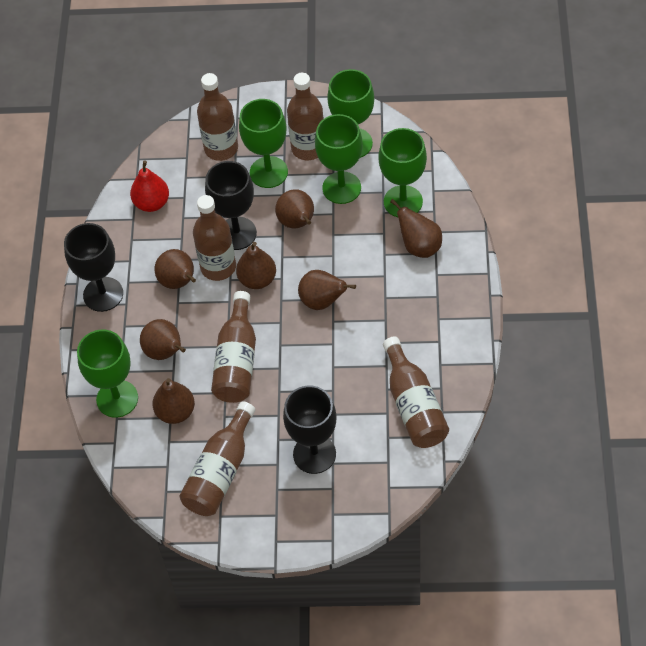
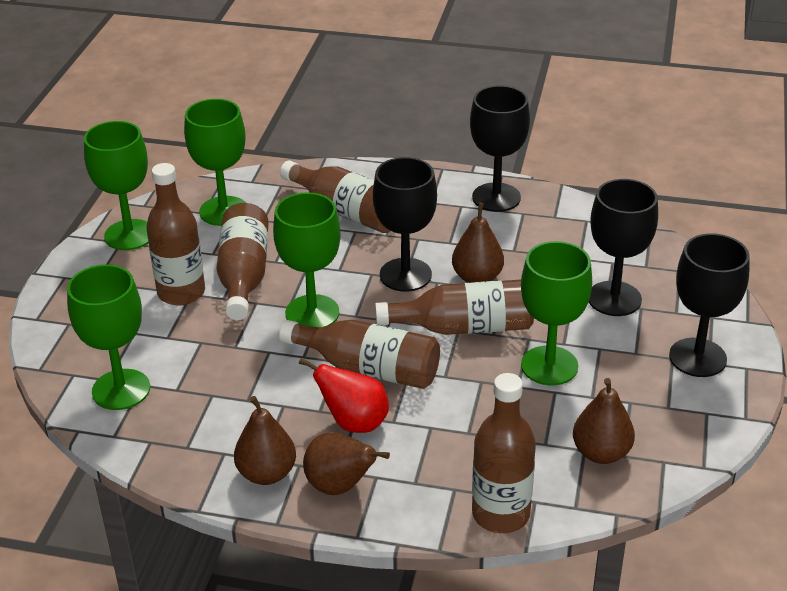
black goblet: 3 -> 4
brown pear: 7 -> 4

